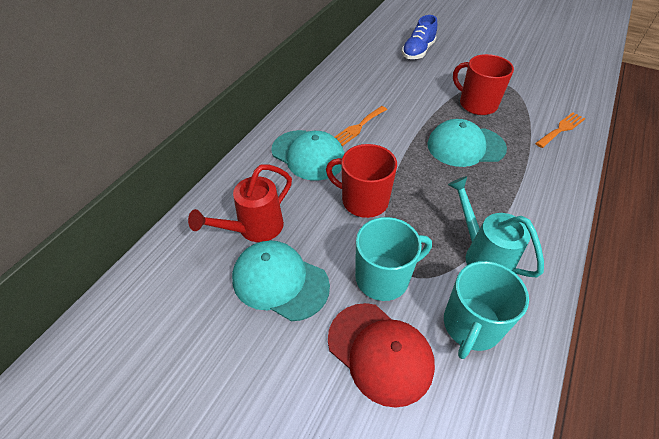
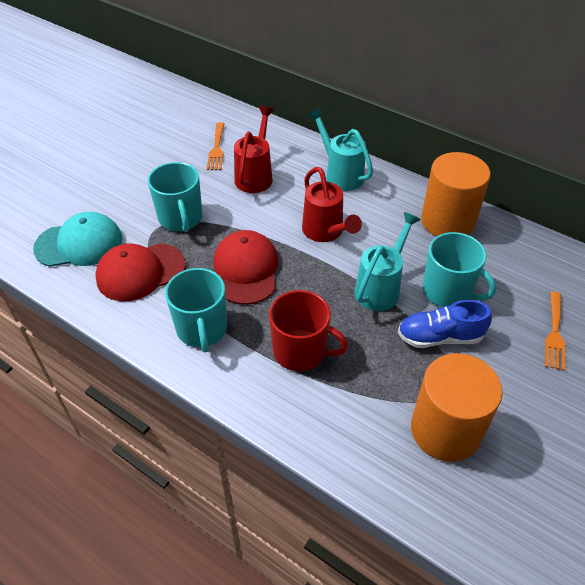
orange cylinder: 0 -> 2
red cap: 1 -> 2
red mug: 2 -> 1
red watering can: 1 -> 2
turquoise cap: 3 -> 1
turquoise mug: 2 -> 3
turquoise watering can: 1 -> 2

